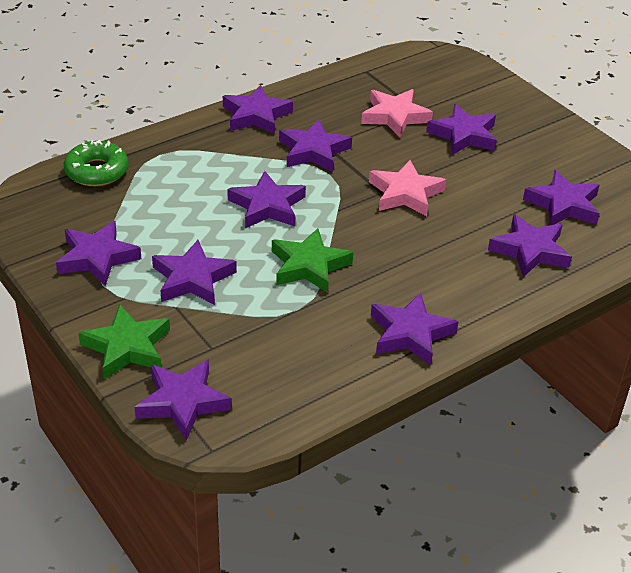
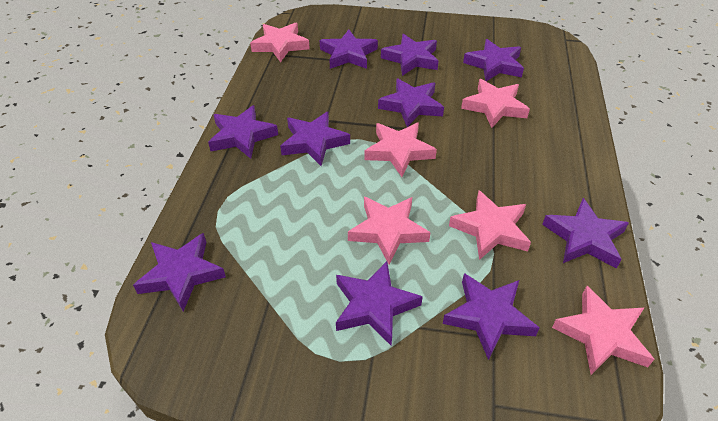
green donut: 1 -> 0
green star: 2 -> 0
pink star: 2 -> 6

